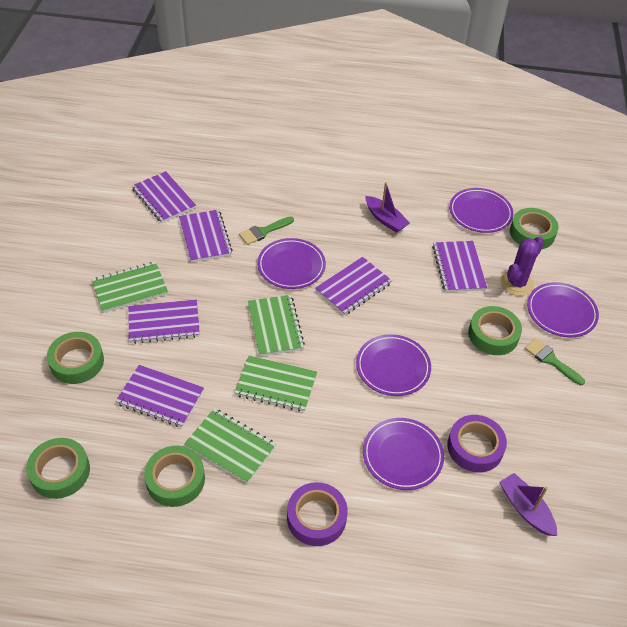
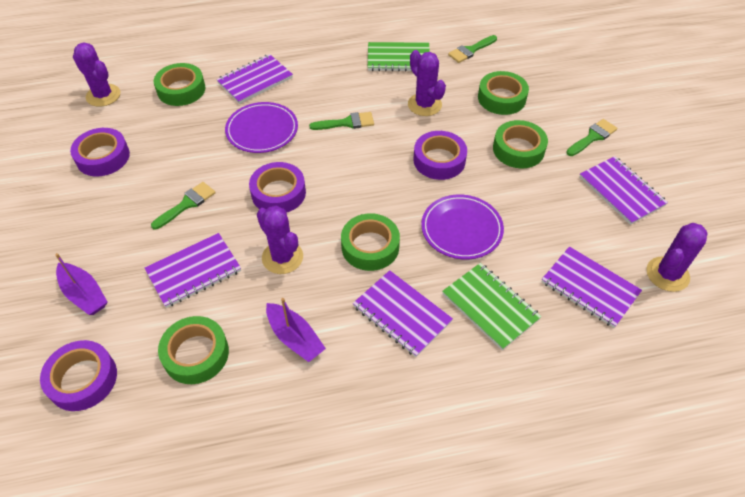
green brush: 2 -> 4
green notebook: 4 -> 2
purple cactus: 1 -> 4
purple notebook: 6 -> 5
purple plate: 5 -> 2
purple tape: 2 -> 4

